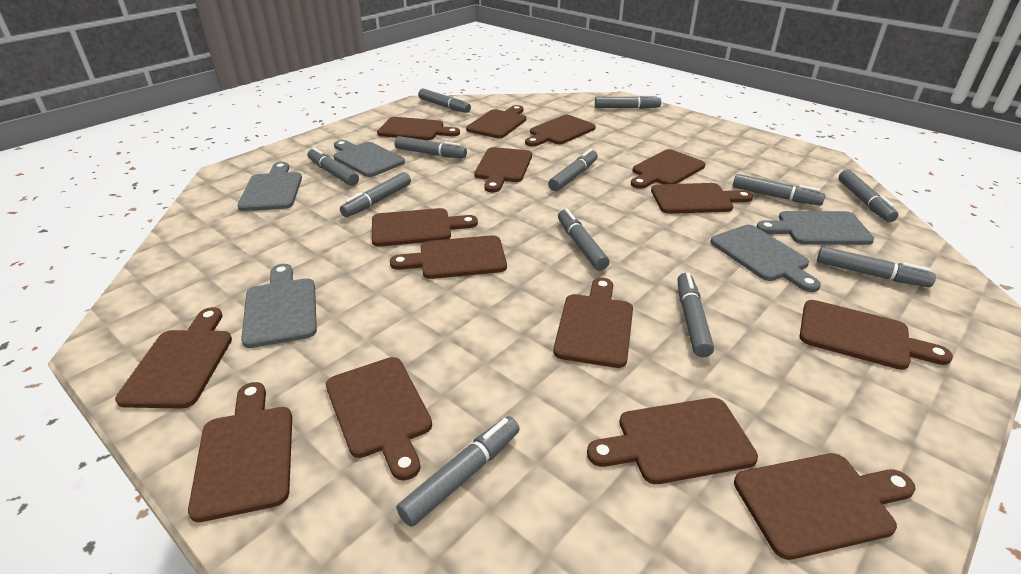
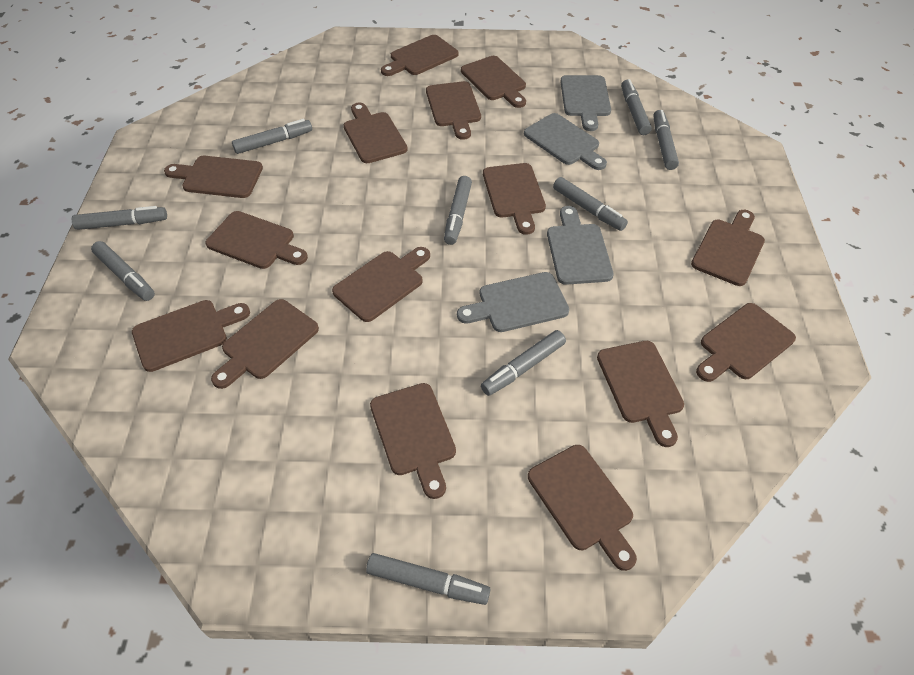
grey cutting board: 5 -> 4
grey marker: 12 -> 9

